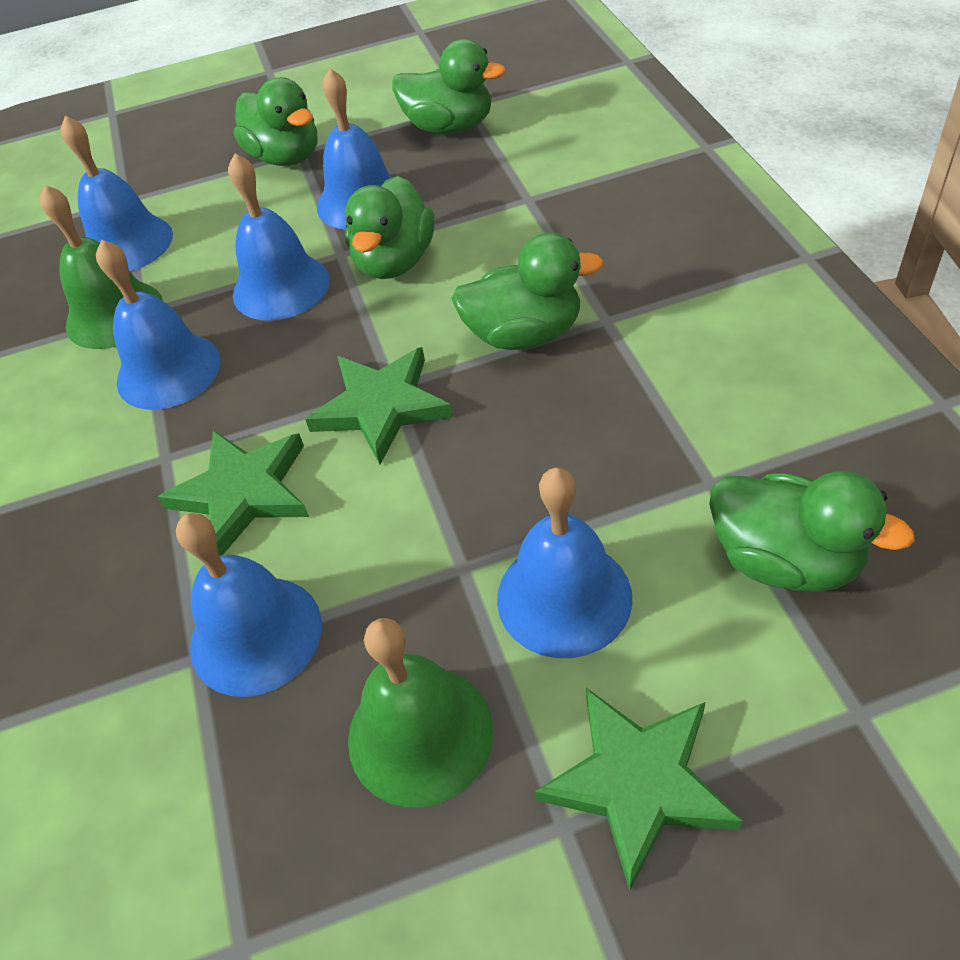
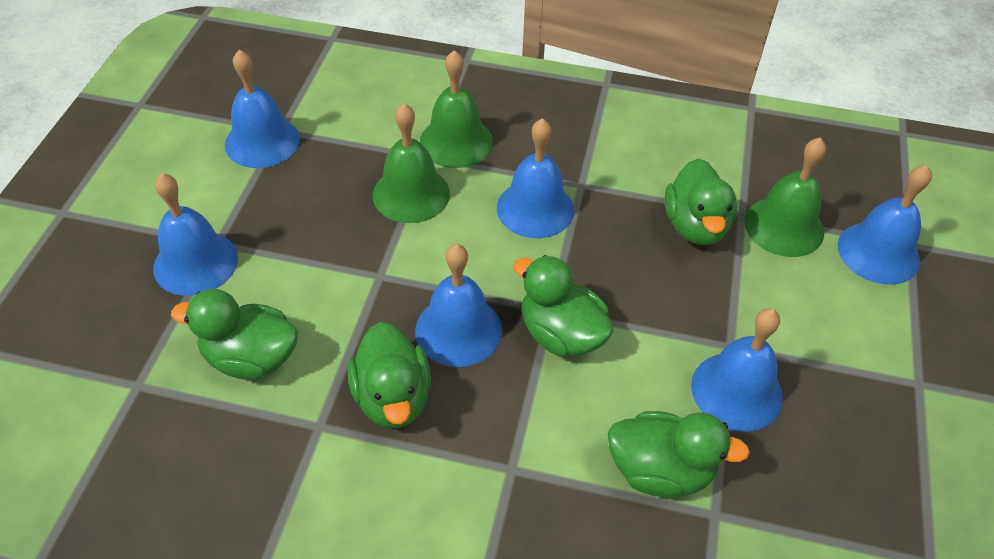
green bell: 2 -> 3
green star: 3 -> 0

